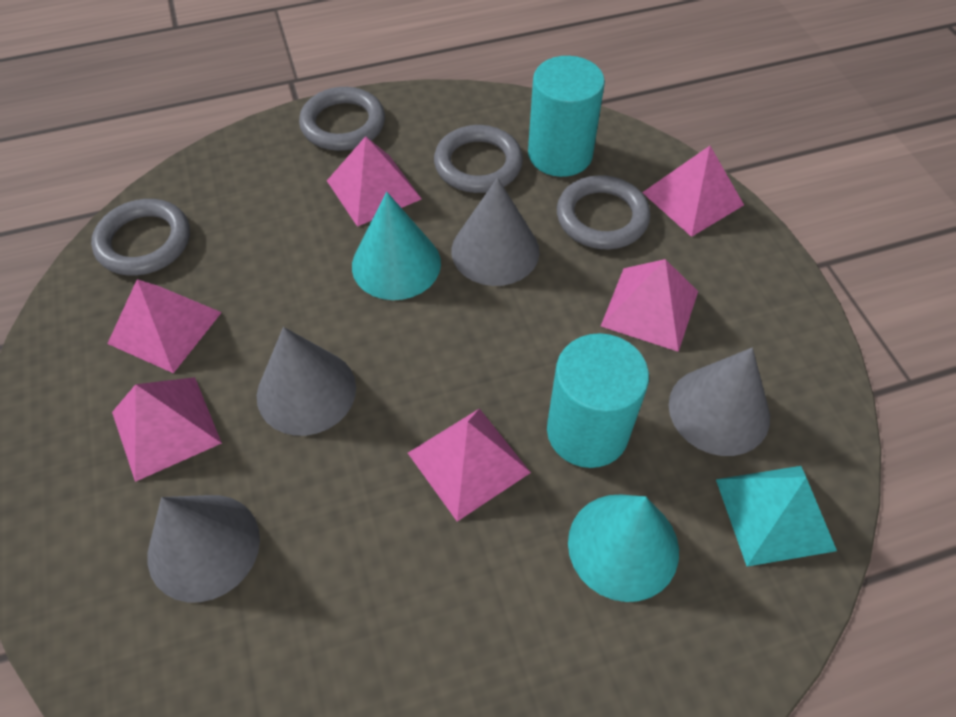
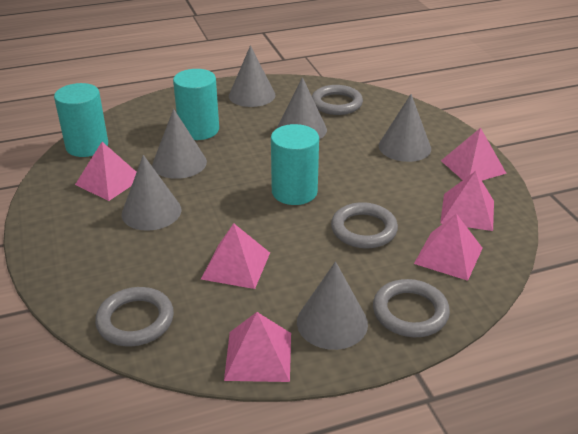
grey cone: 4 -> 6
turquoise cone: 2 -> 0
turquoise cylinder: 2 -> 3
turquoise pyramid: 1 -> 0

